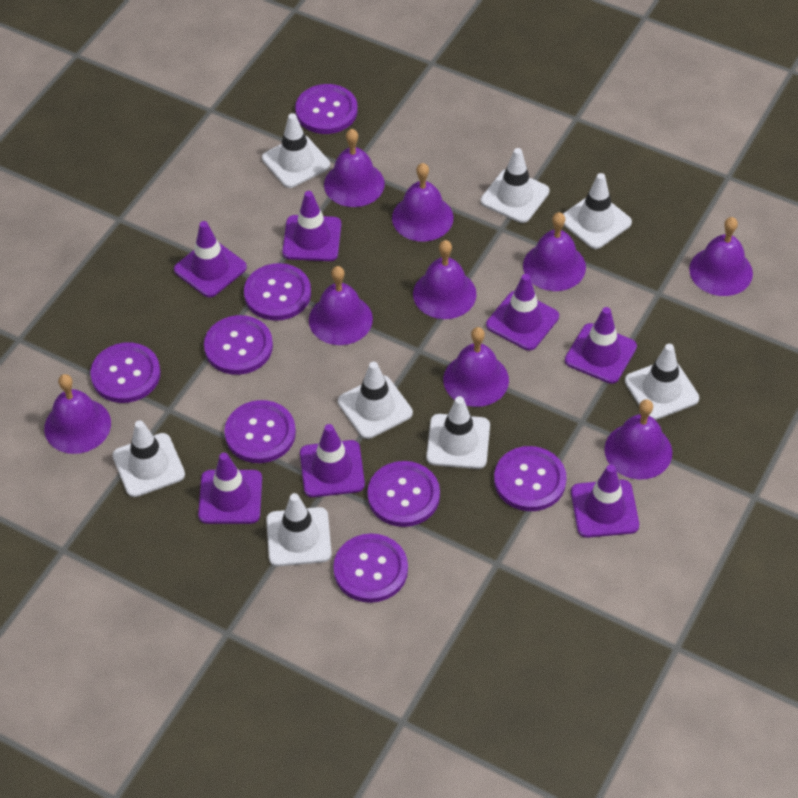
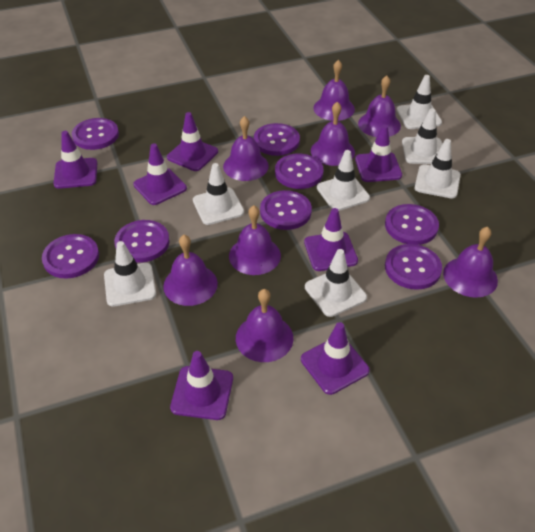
purple bell: 9 -> 8
white traffic cone: 8 -> 7

